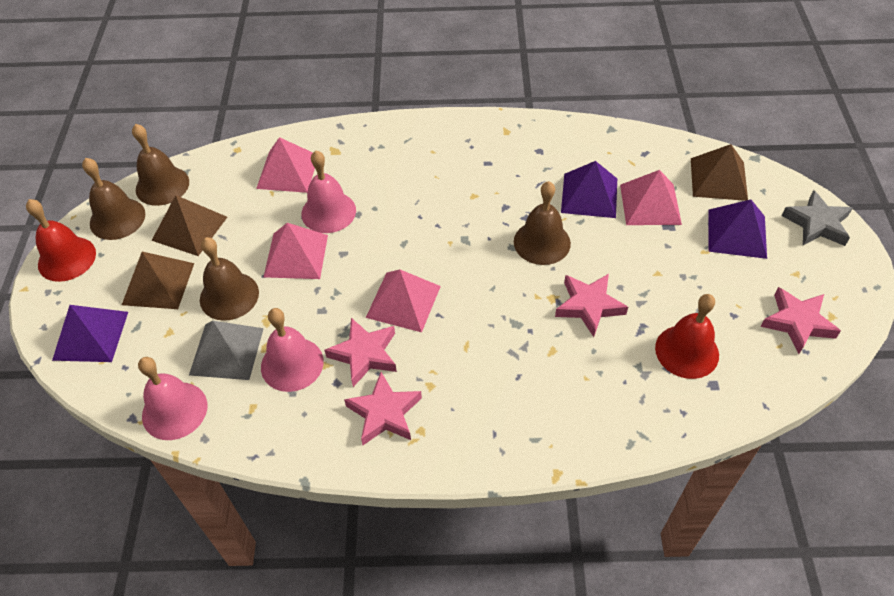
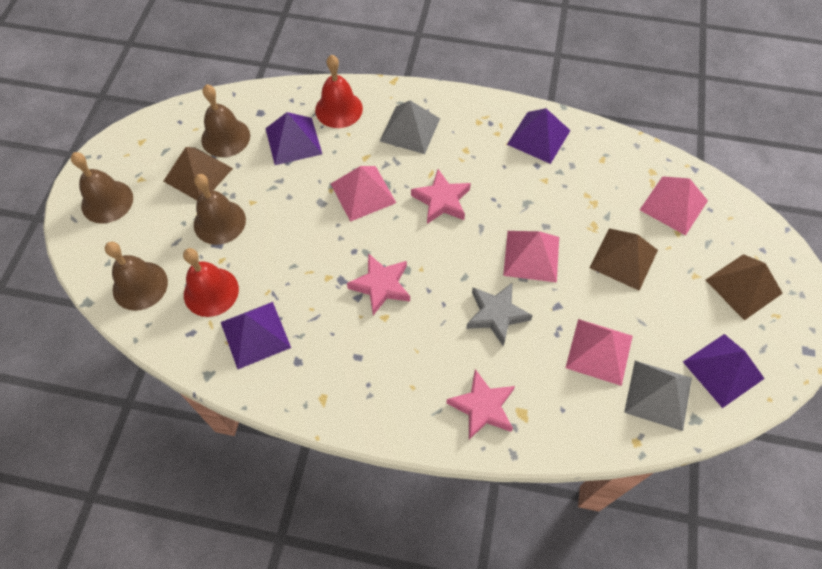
grey pyramid: 1 -> 2
pink bell: 3 -> 0
pink star: 4 -> 3
purple pyramid: 3 -> 4

